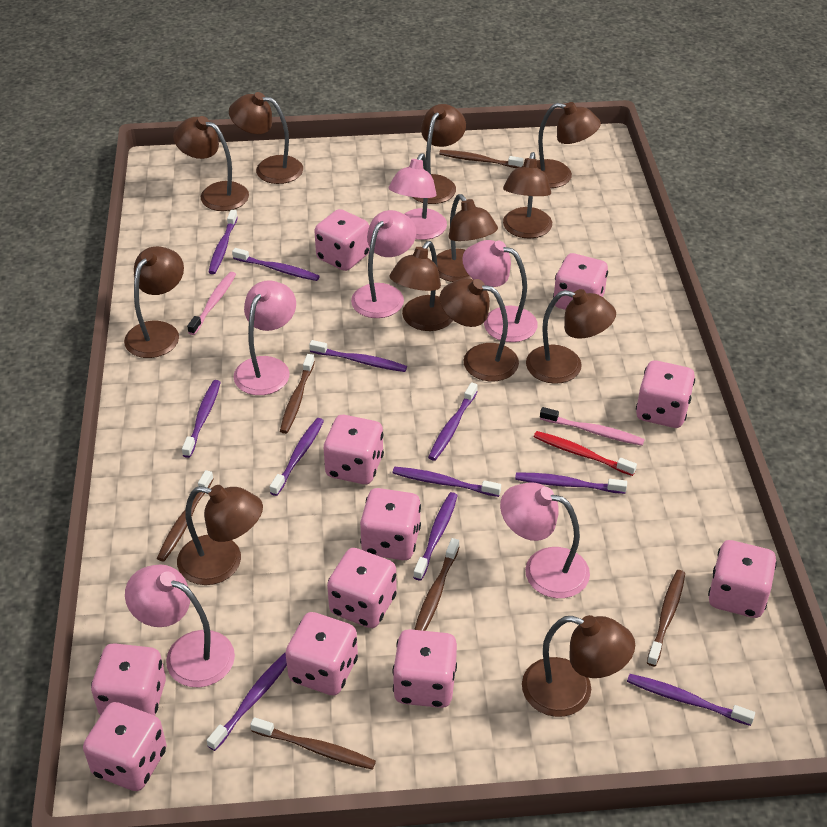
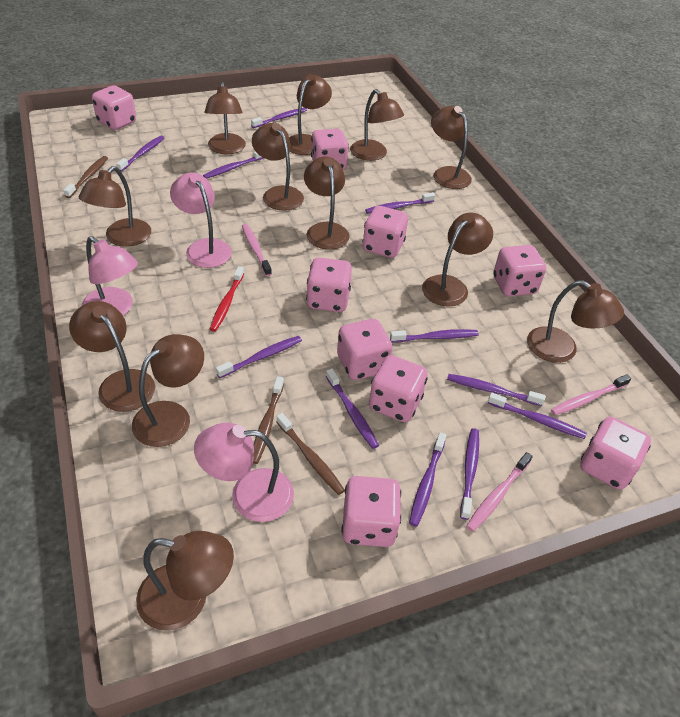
brown toothbrush: 6 -> 3
pink dice: 11 -> 9
pink lamp: 6 -> 3
pink toothbrush: 2 -> 3

